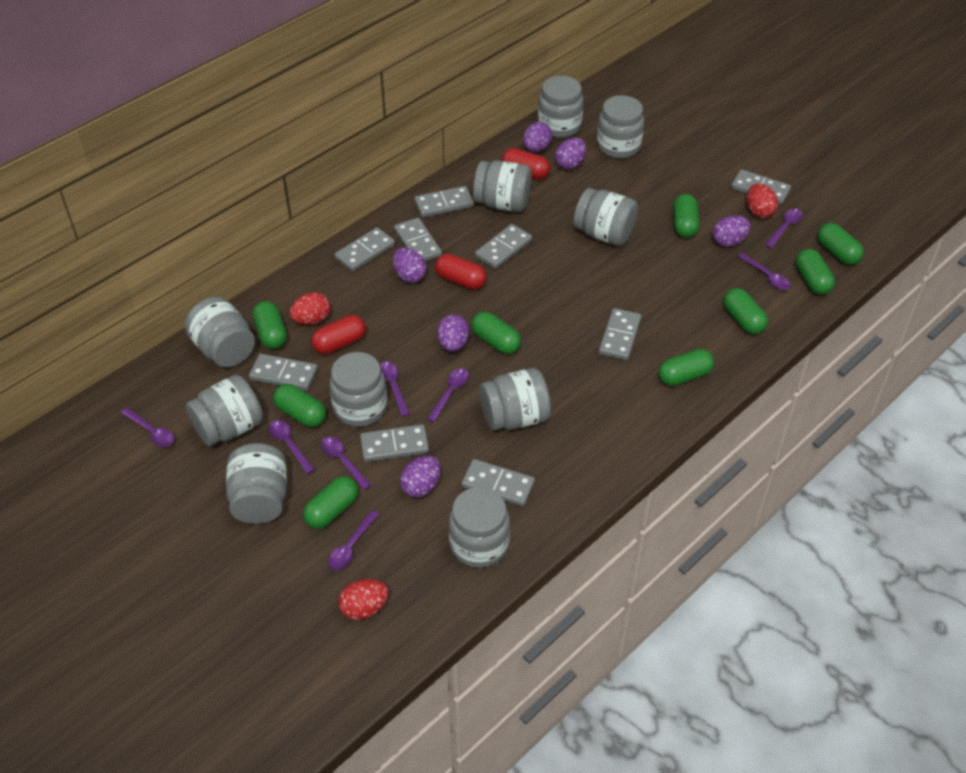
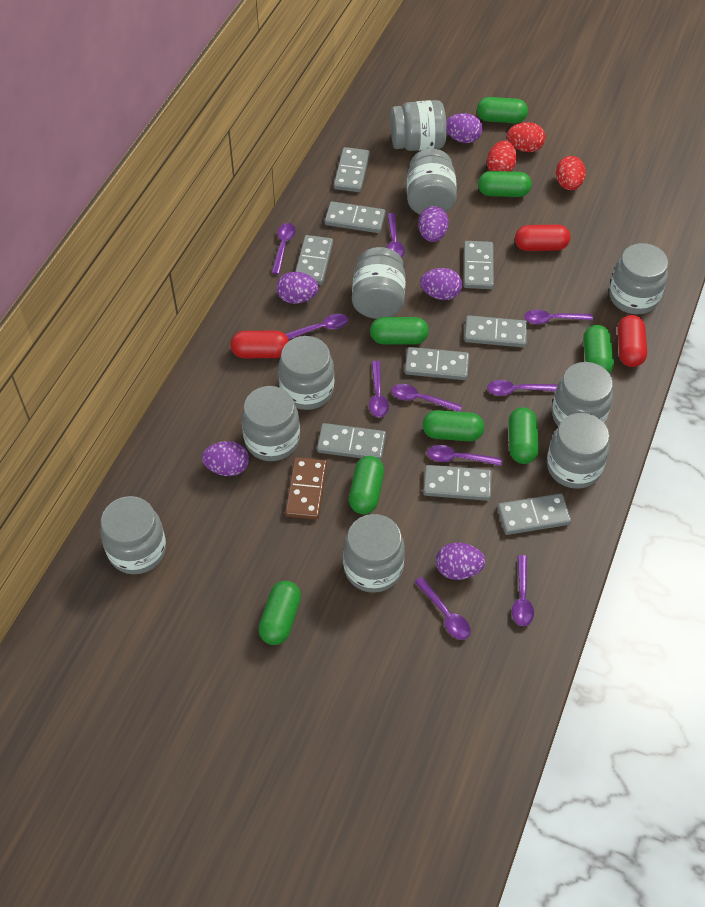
brown domino: 0 -> 1
green capsule: 9 -> 8
purple spoon: 8 -> 10

